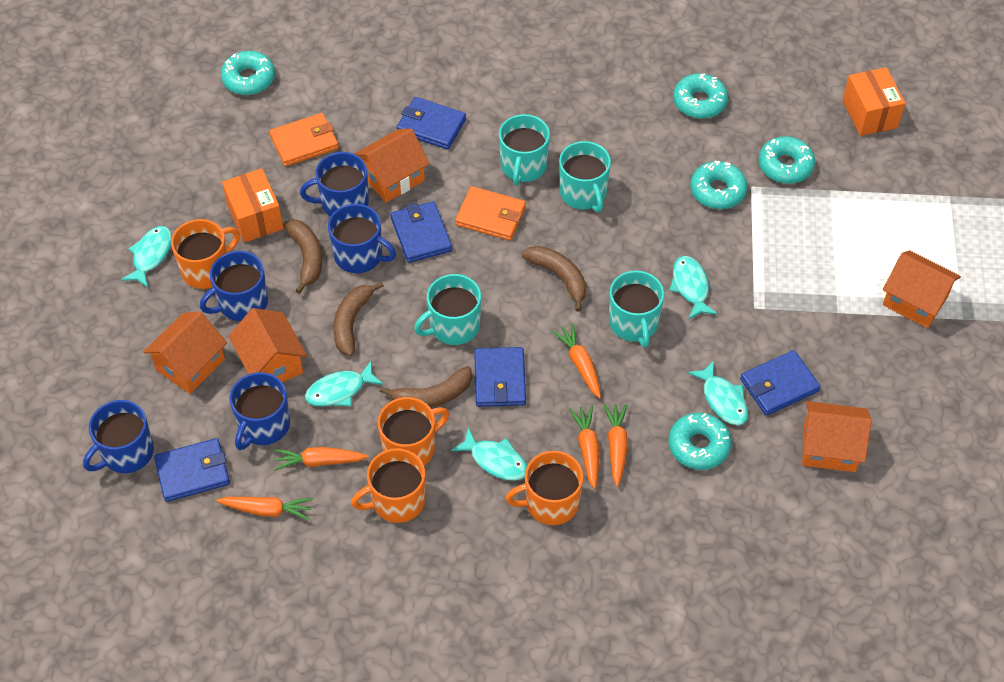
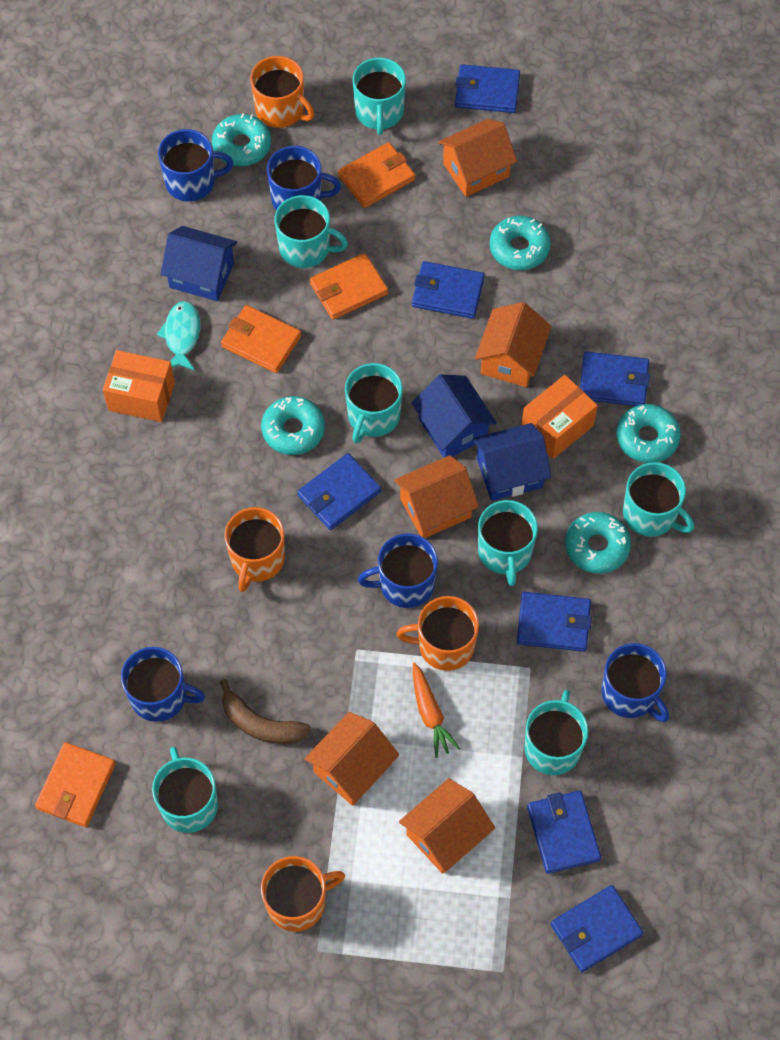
blue house: 0 -> 3
blue wallet: 5 -> 7
brown banana: 4 -> 1
orange carrot: 5 -> 1
orange wallet: 2 -> 4
turquoise fish: 5 -> 1
turquoise mug: 4 -> 7

